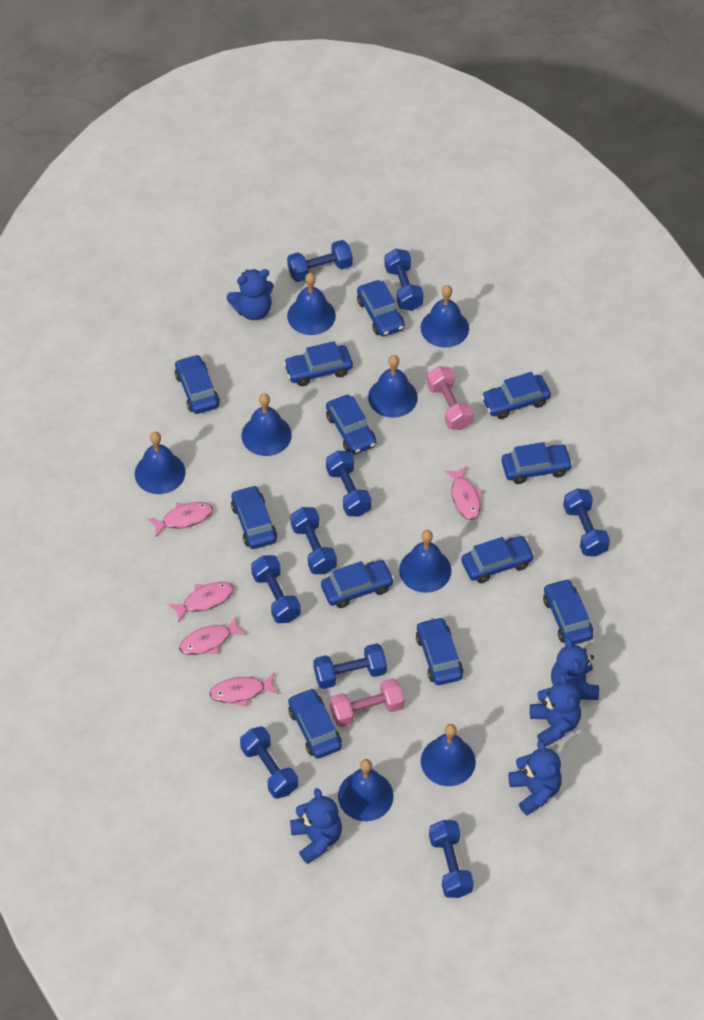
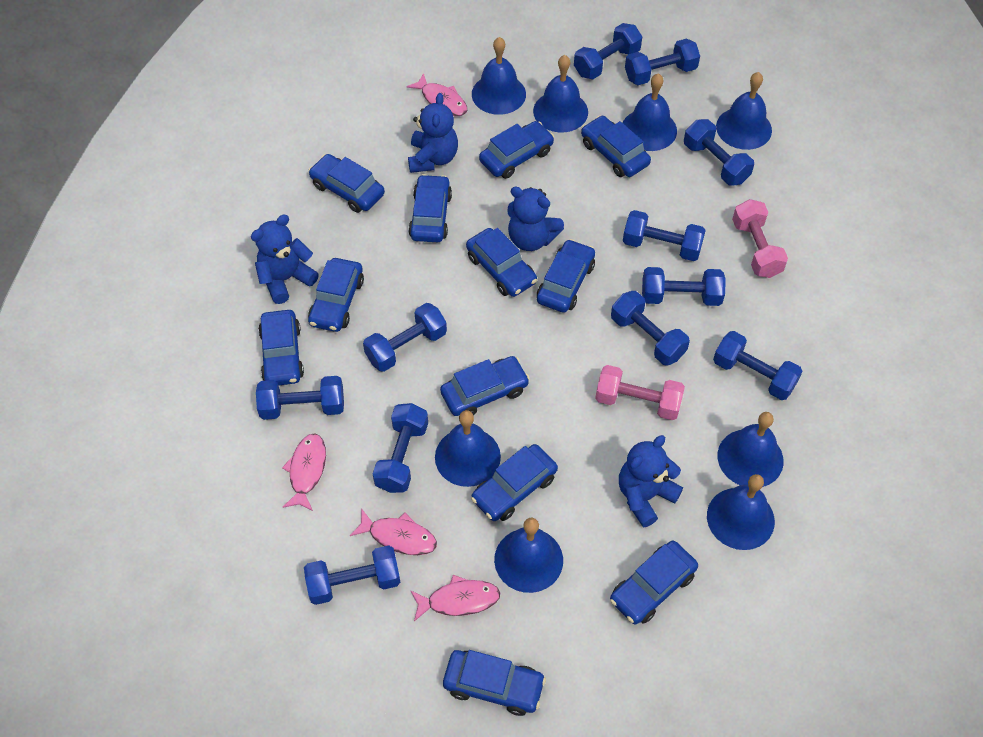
blue dumbbell: 9 -> 11
blue teddy bear: 5 -> 4
pink fish: 5 -> 4

